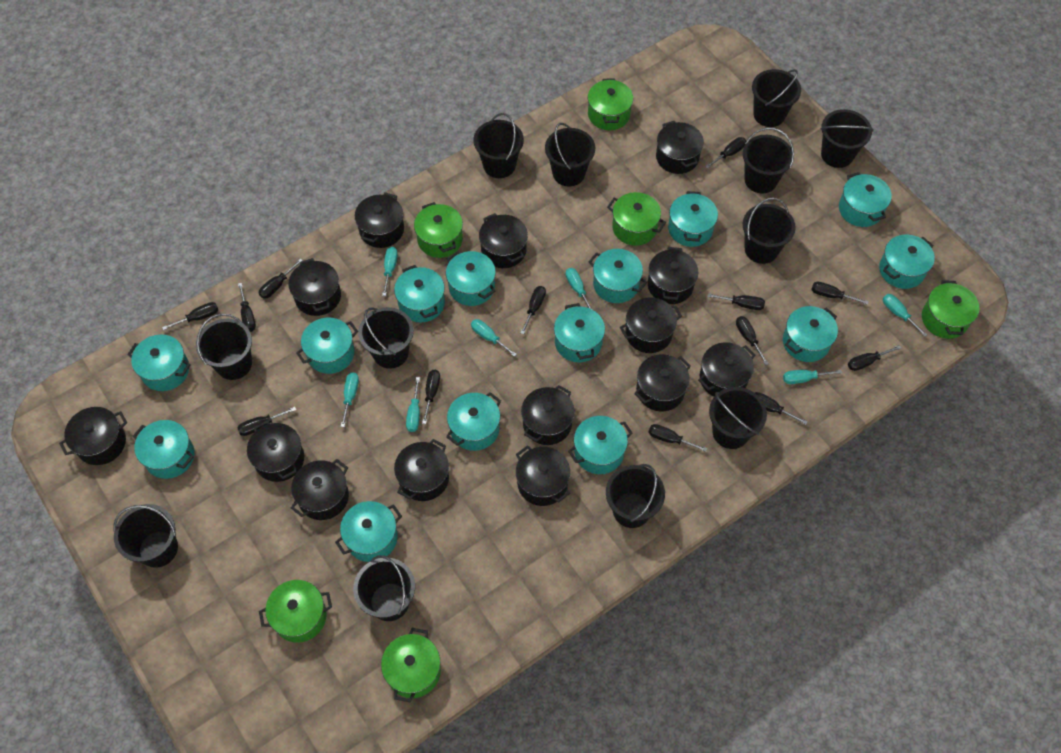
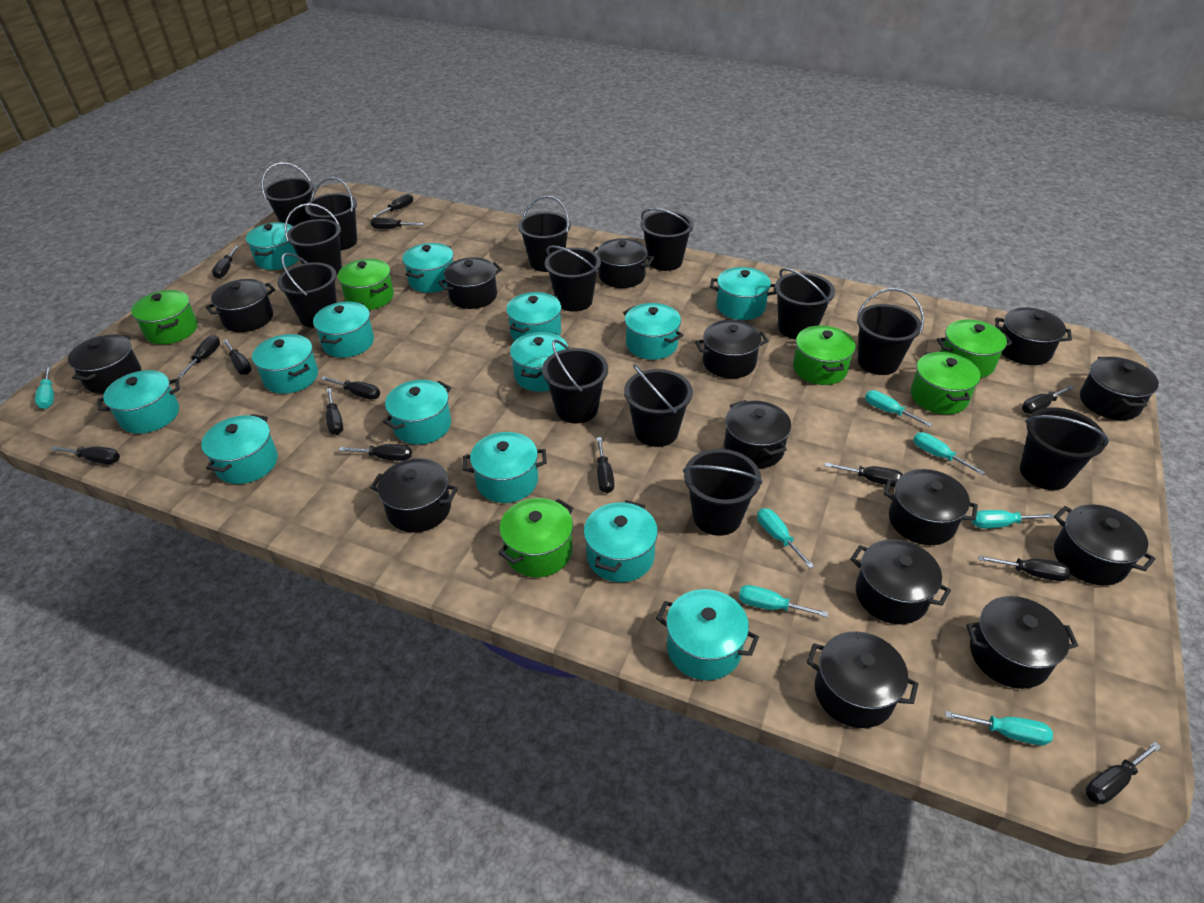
black bucket: 12 -> 13
black screwdriver: 13 -> 14

